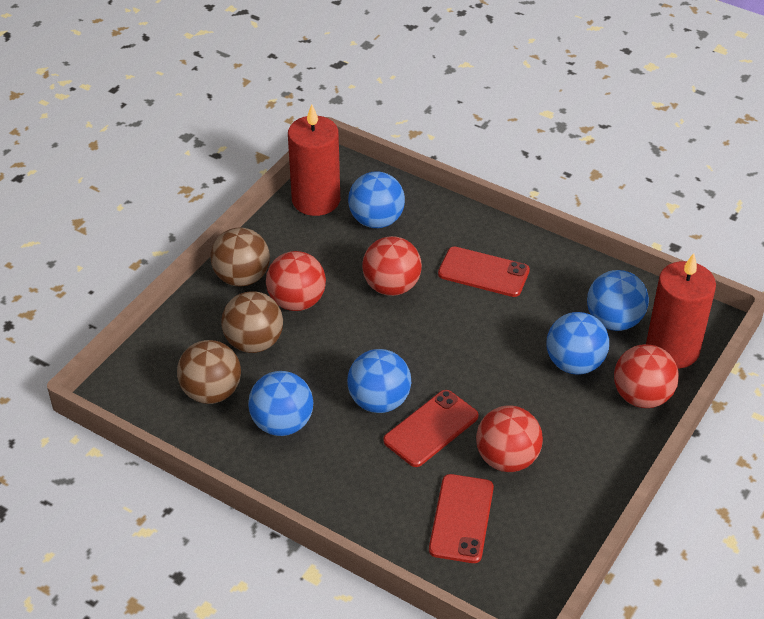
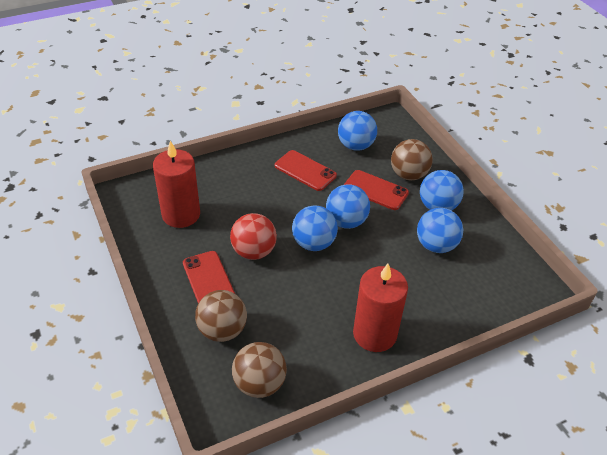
red ball: 4 -> 1

